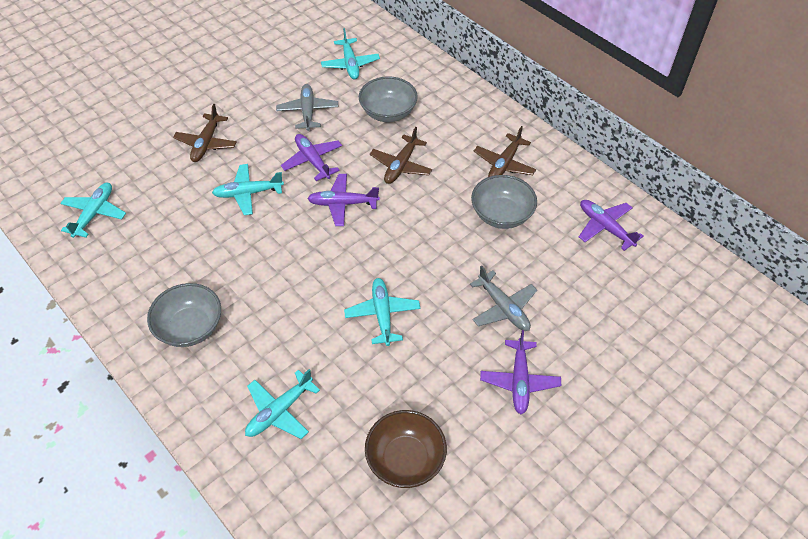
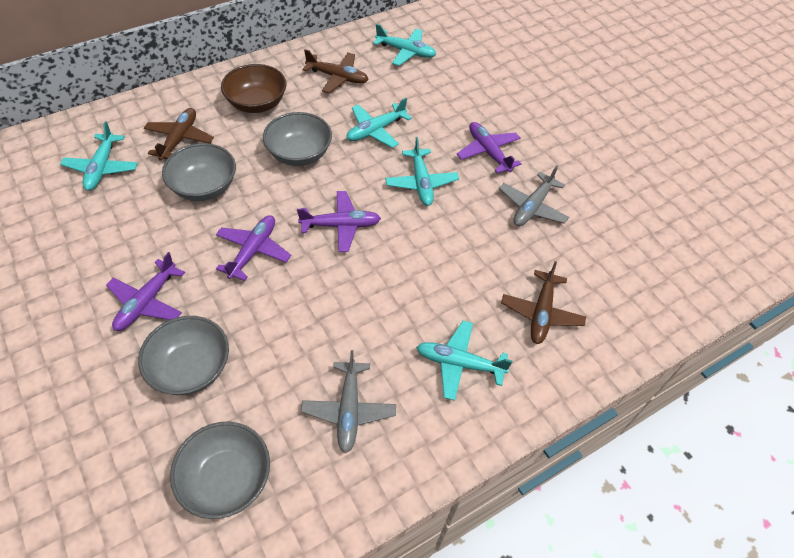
grey bowl: 3 -> 4

